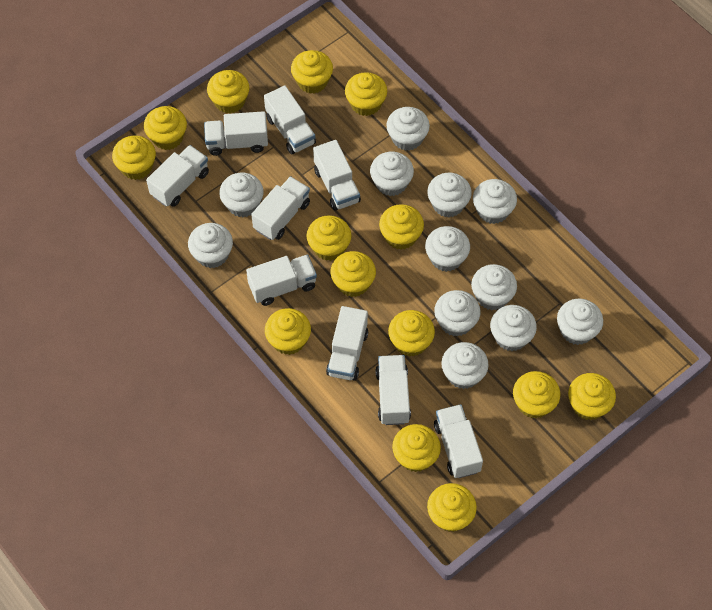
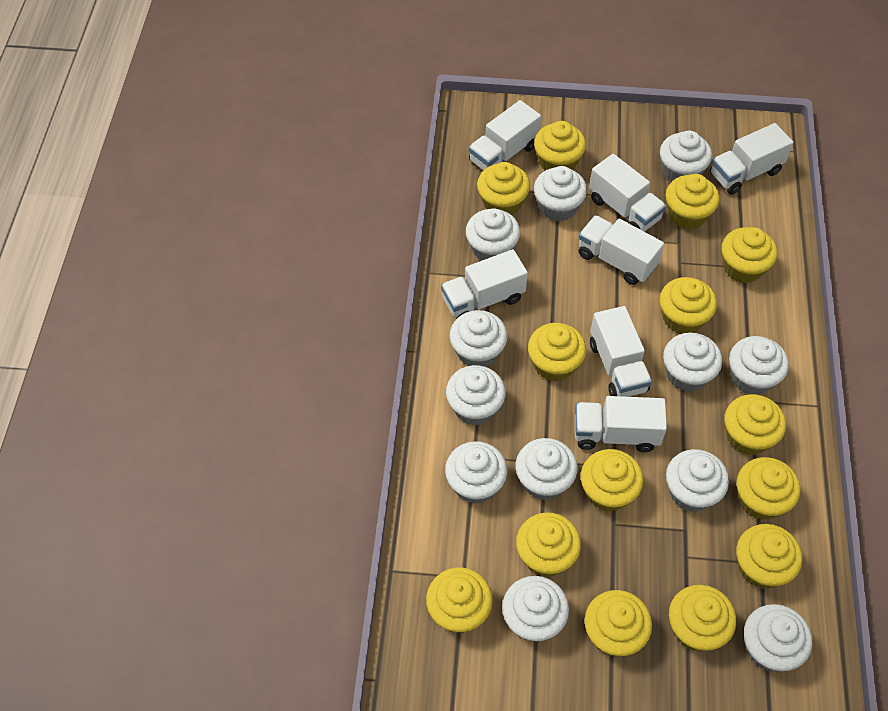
white truck: 9 -> 7

